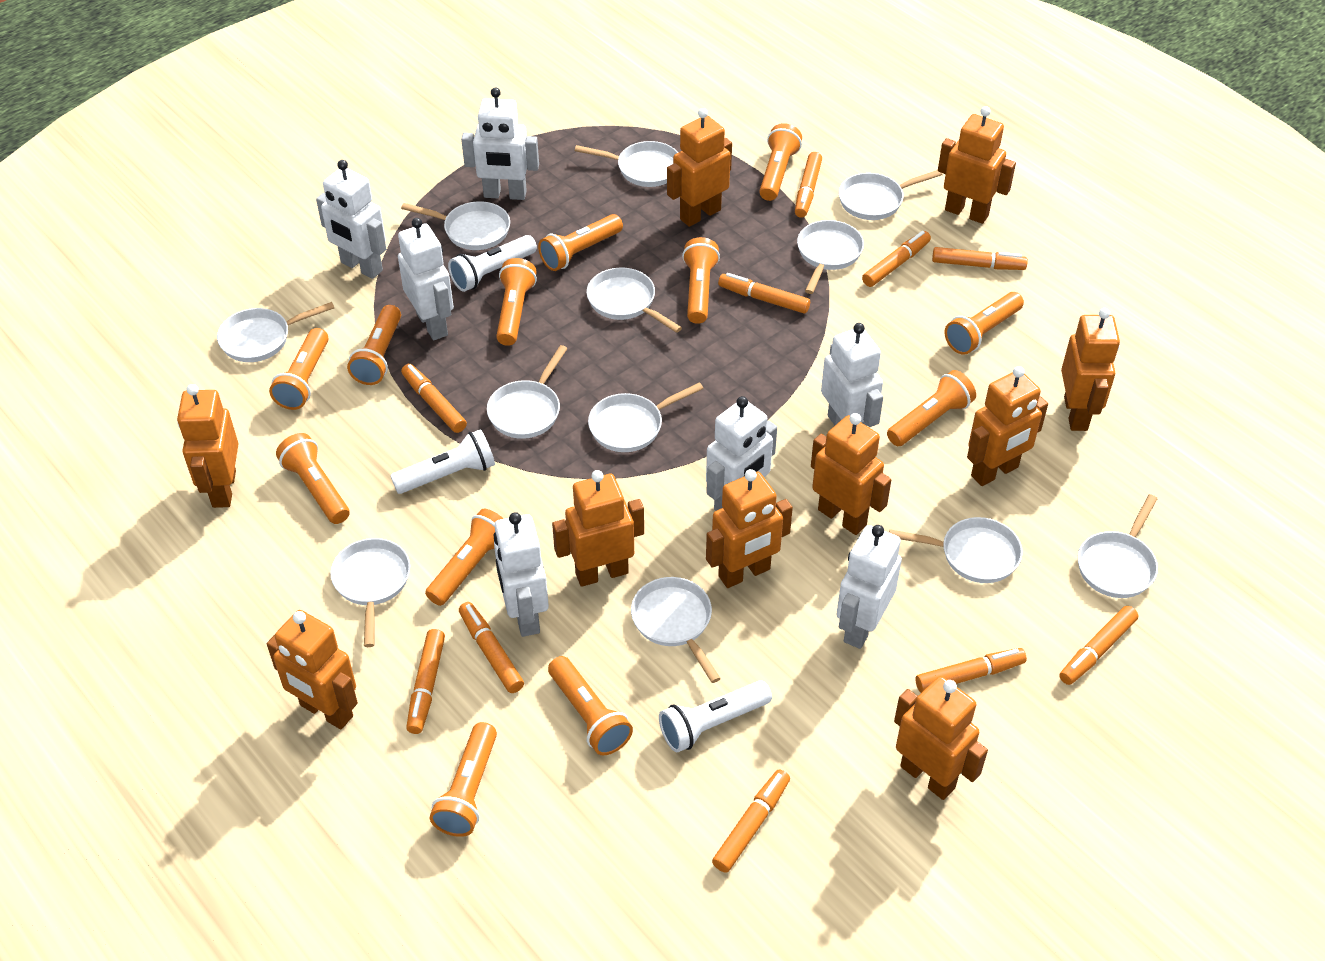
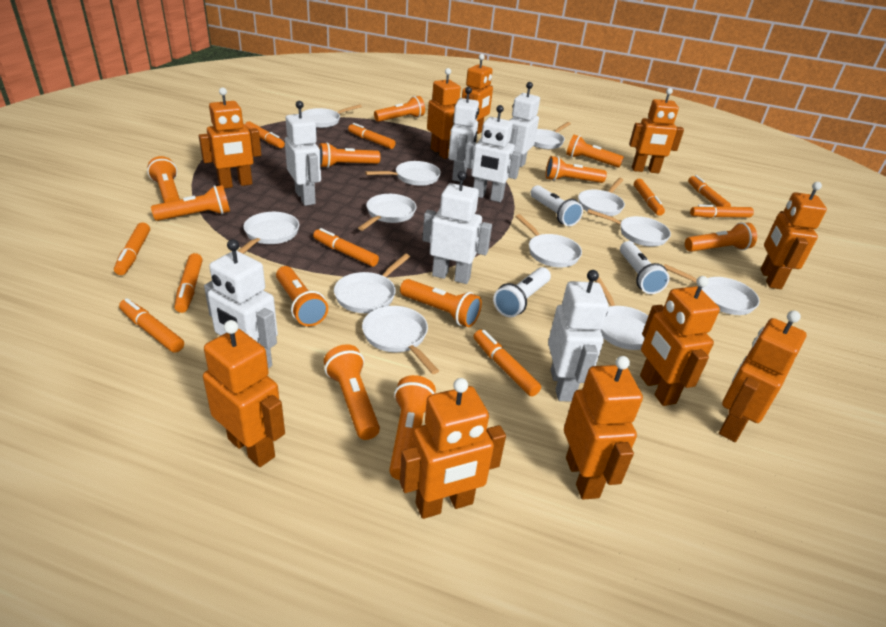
orange flashlight: 12 -> 11

